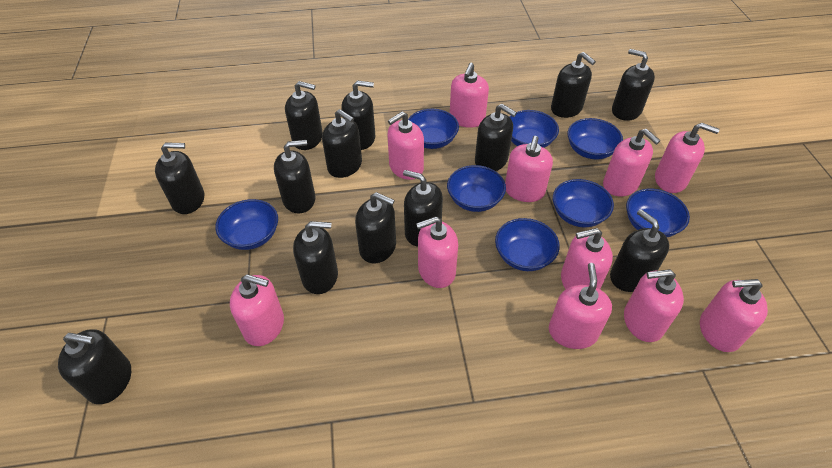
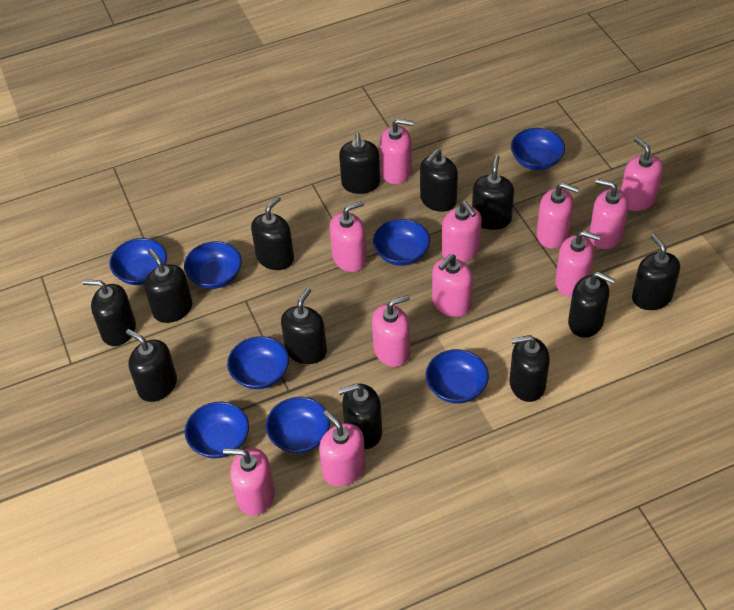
black soap dispenser: 13 -> 12

